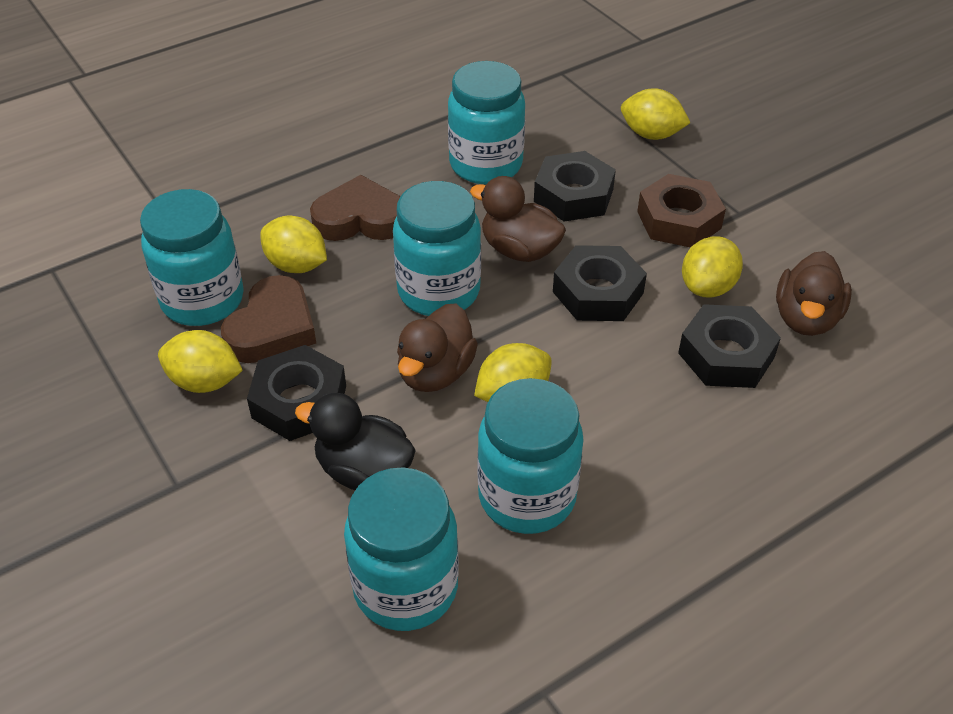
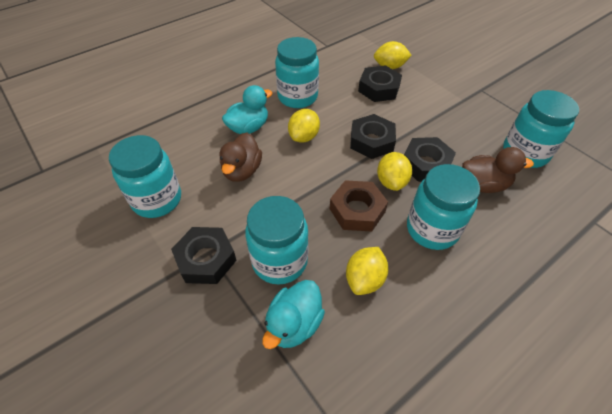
black duck: 1 -> 0
brown duck: 3 -> 2
brown heart: 2 -> 0
turquoise duck: 0 -> 2
yellow lemon: 5 -> 4

